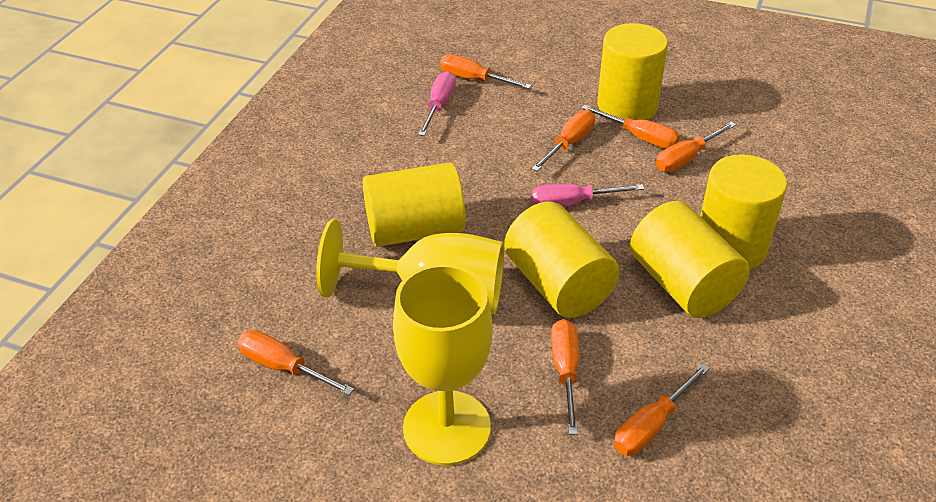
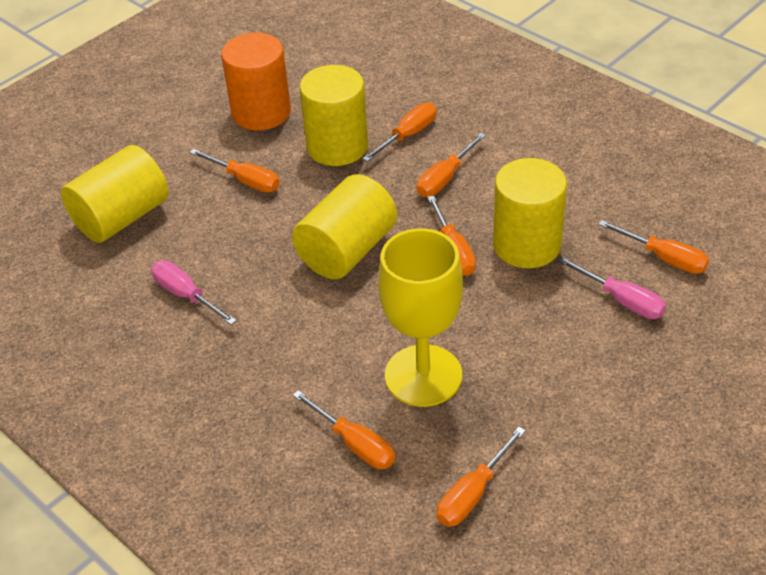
orange cylinder: 0 -> 1
yellow cylinder: 5 -> 4
yellow goblet: 2 -> 1

